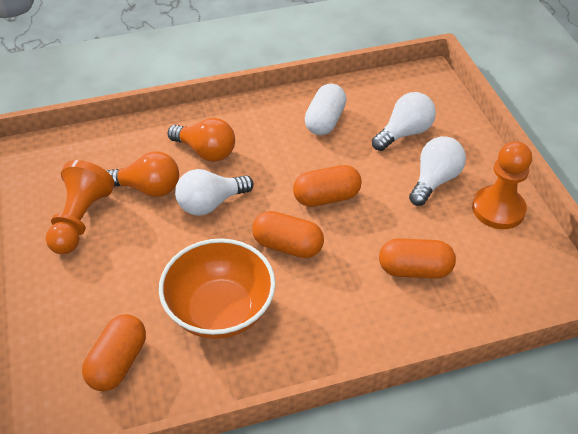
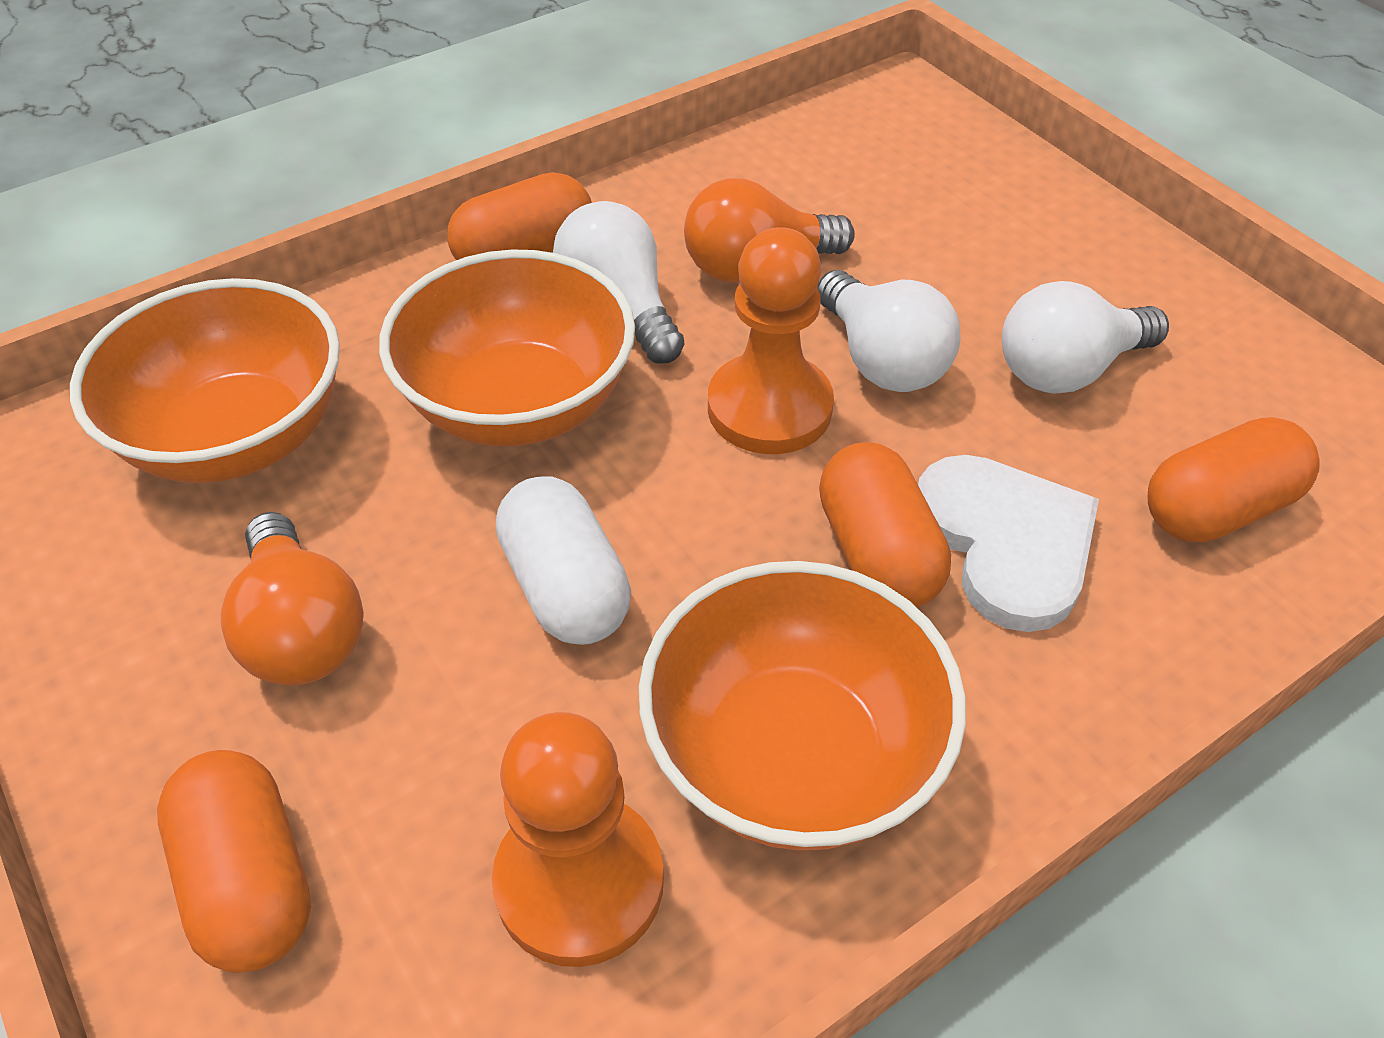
orange bowl: 1 -> 3
white heart: 0 -> 1

